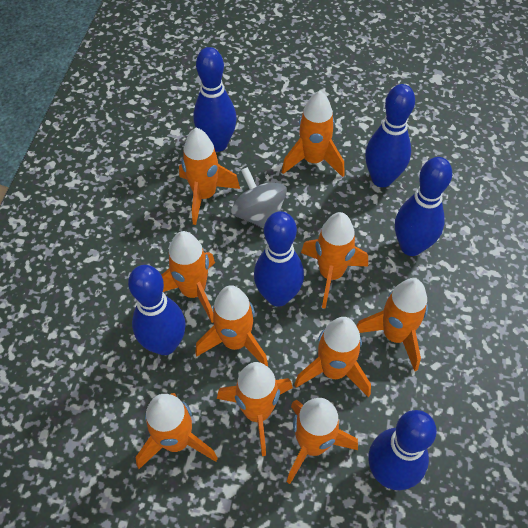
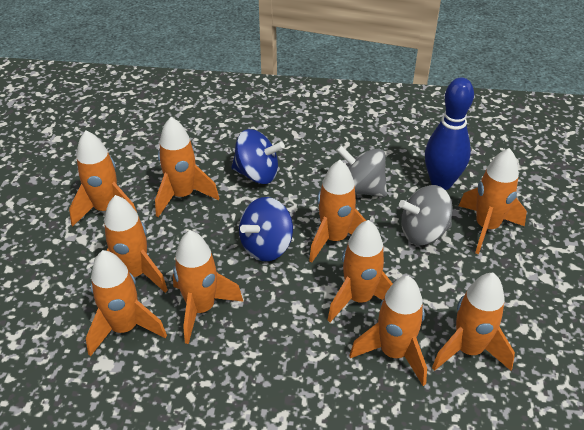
blue bowling pin: 6 -> 1
blue spinning top: 0 -> 2
grey spinning top: 1 -> 2

